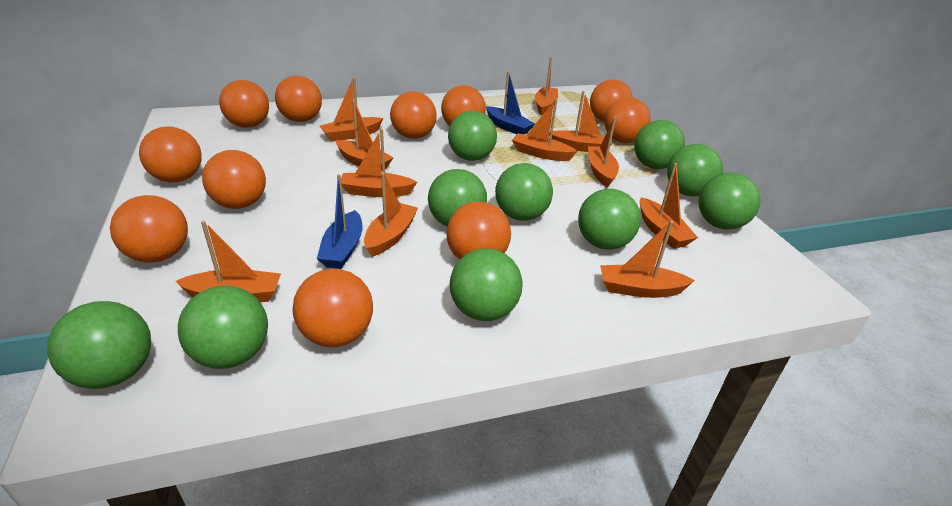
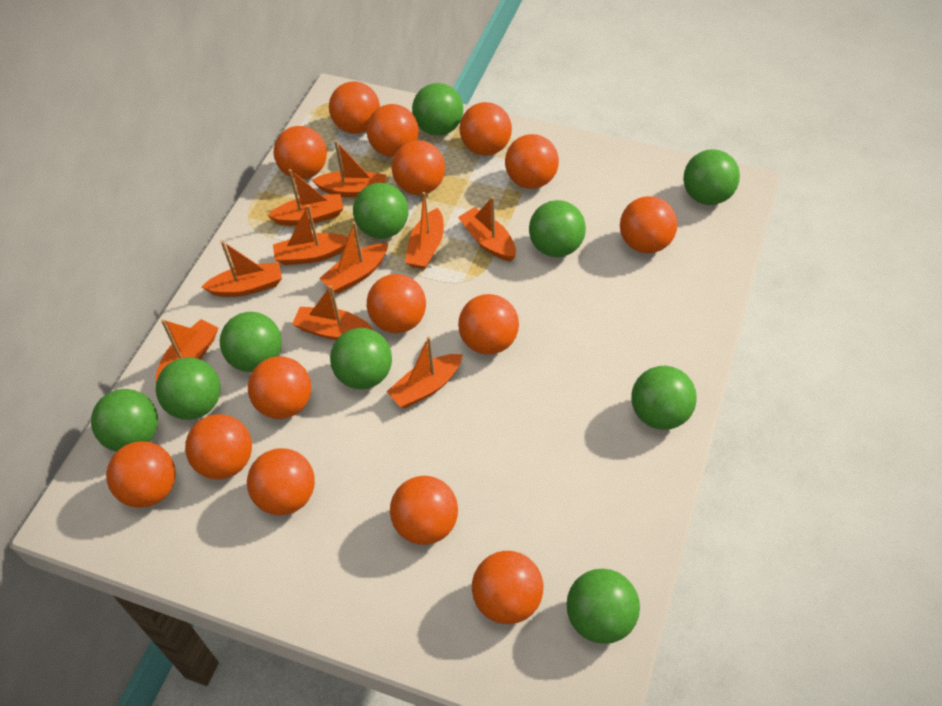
blue boat: 2 -> 0
orange ball: 11 -> 15
orange boat: 11 -> 10

